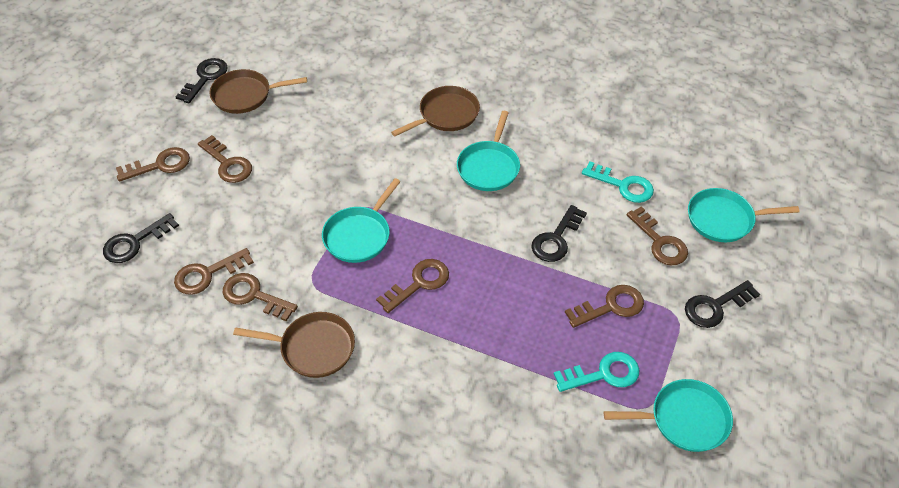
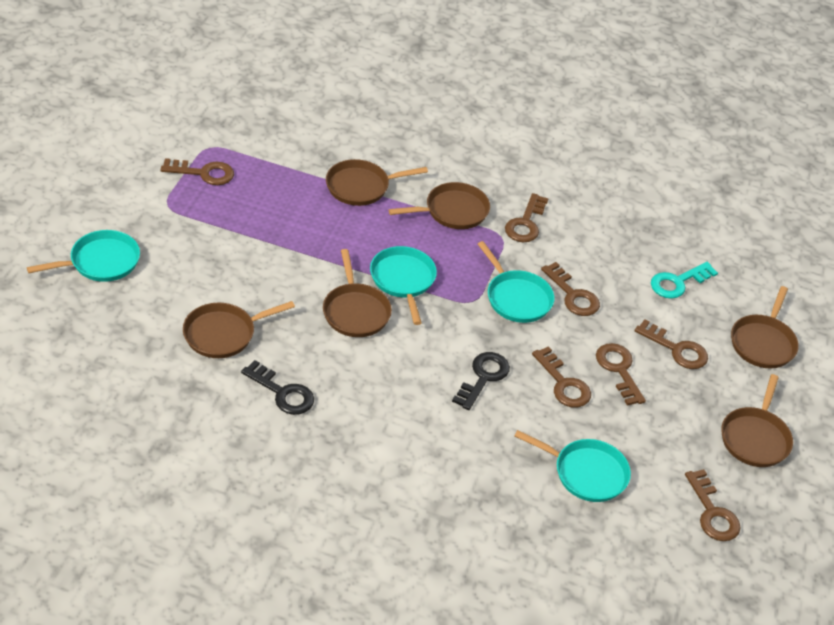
black key: 4 -> 2
brown pan: 3 -> 6
turquoise key: 2 -> 1

